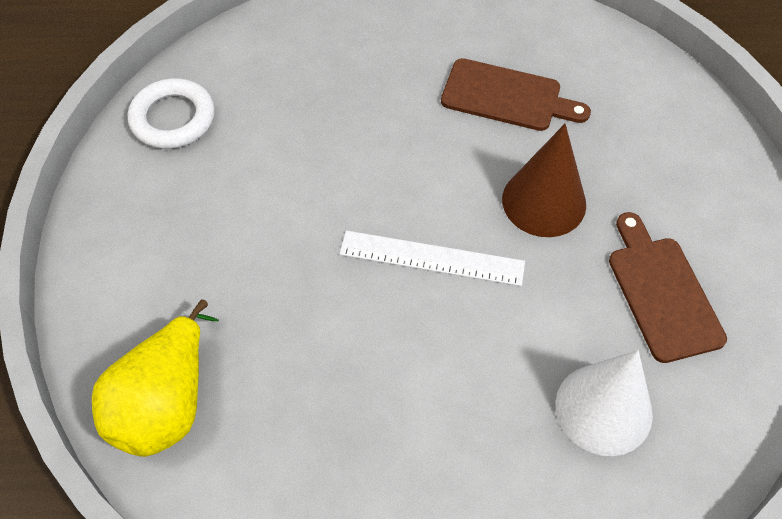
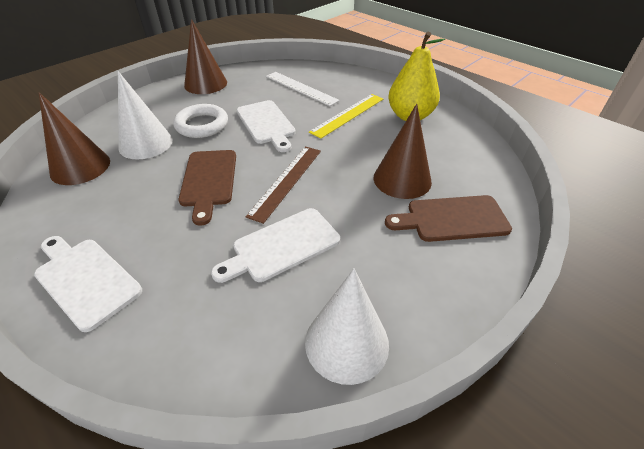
brown cone: 1 -> 3
brown ruler: 0 -> 1
white cone: 1 -> 2
white cutting board: 0 -> 3
yellow ruler: 0 -> 1

